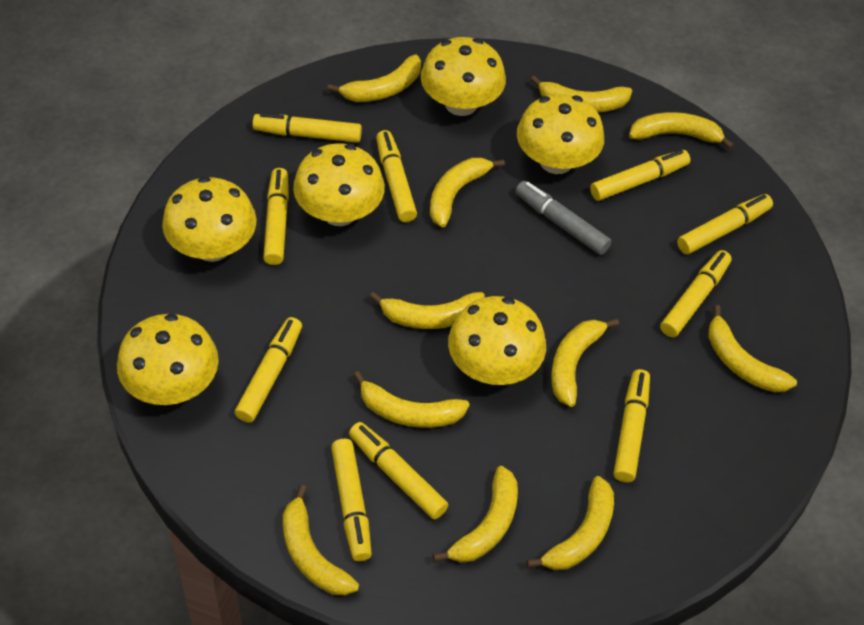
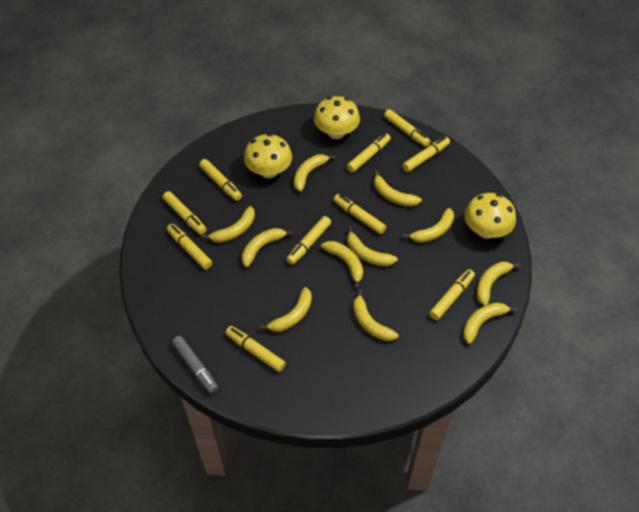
yellow mushroom: 6 -> 3

